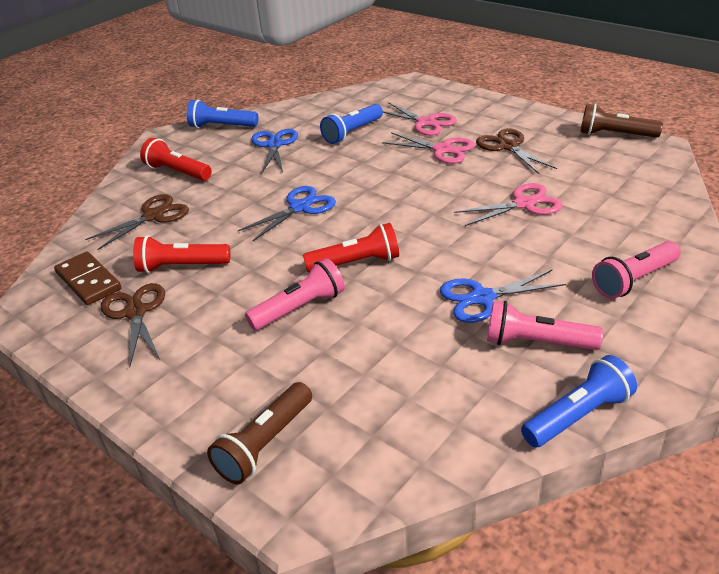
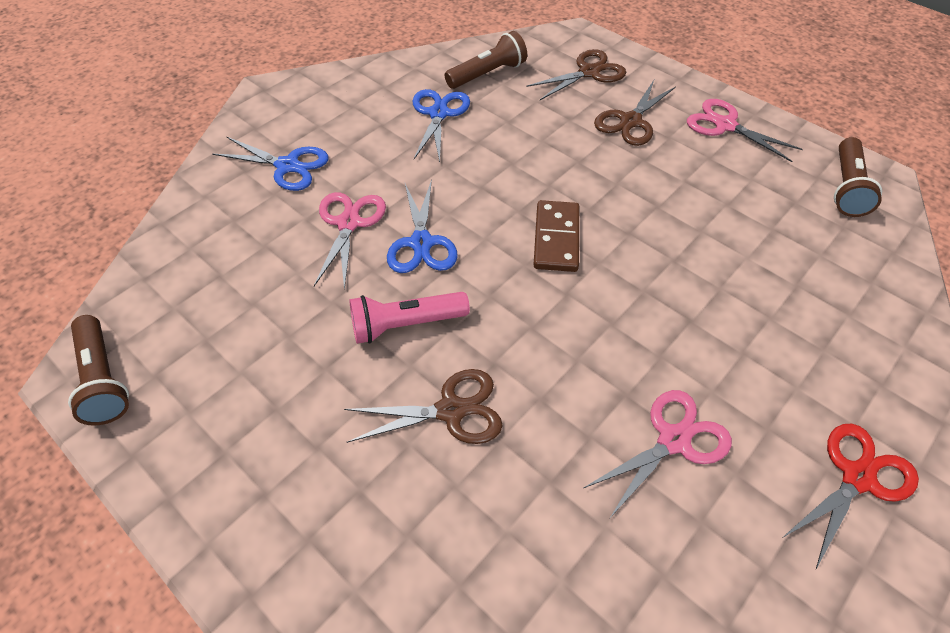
blue flashlight: 3 -> 0
brown flashlight: 2 -> 3
pink flashlight: 3 -> 1
red flashlight: 3 -> 0
red scissors: 0 -> 1

